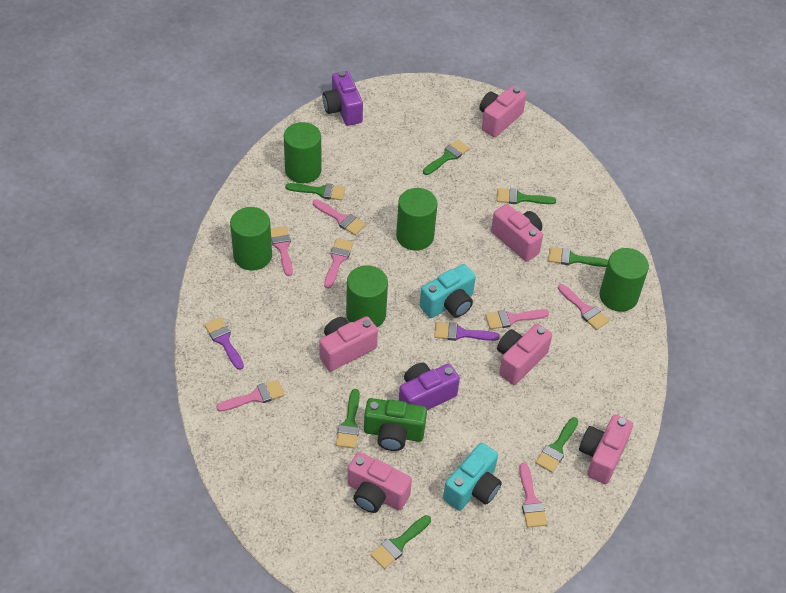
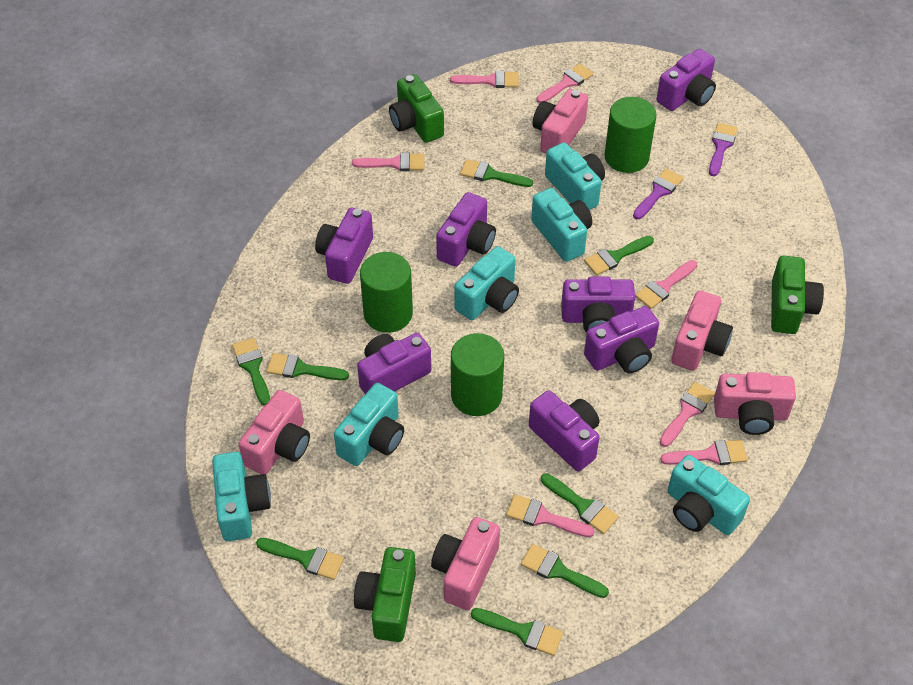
green brush: 7 -> 8
green camera: 1 -> 3
green cylinder: 5 -> 3
pink camera: 6 -> 5
purple camera: 2 -> 7
turquoise camera: 2 -> 6

